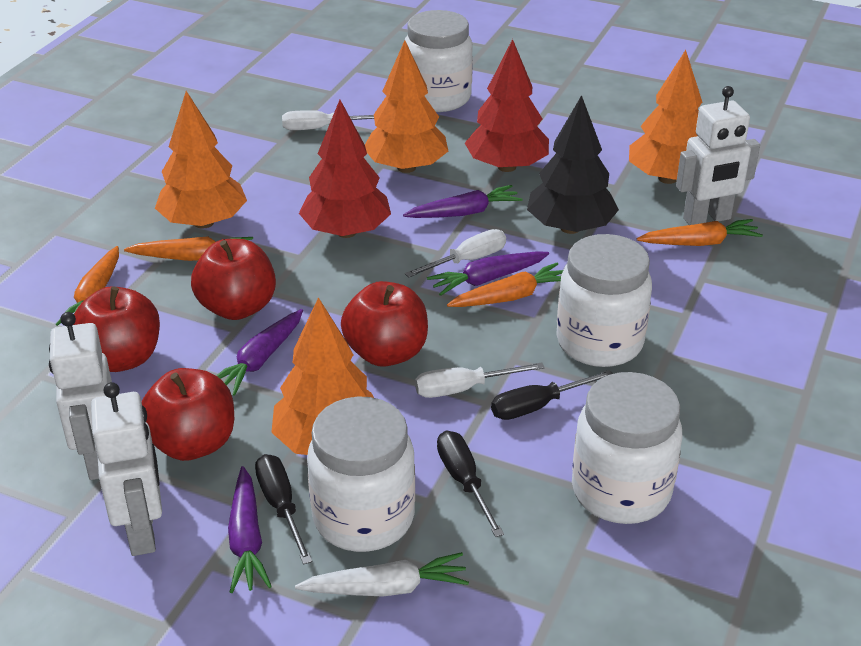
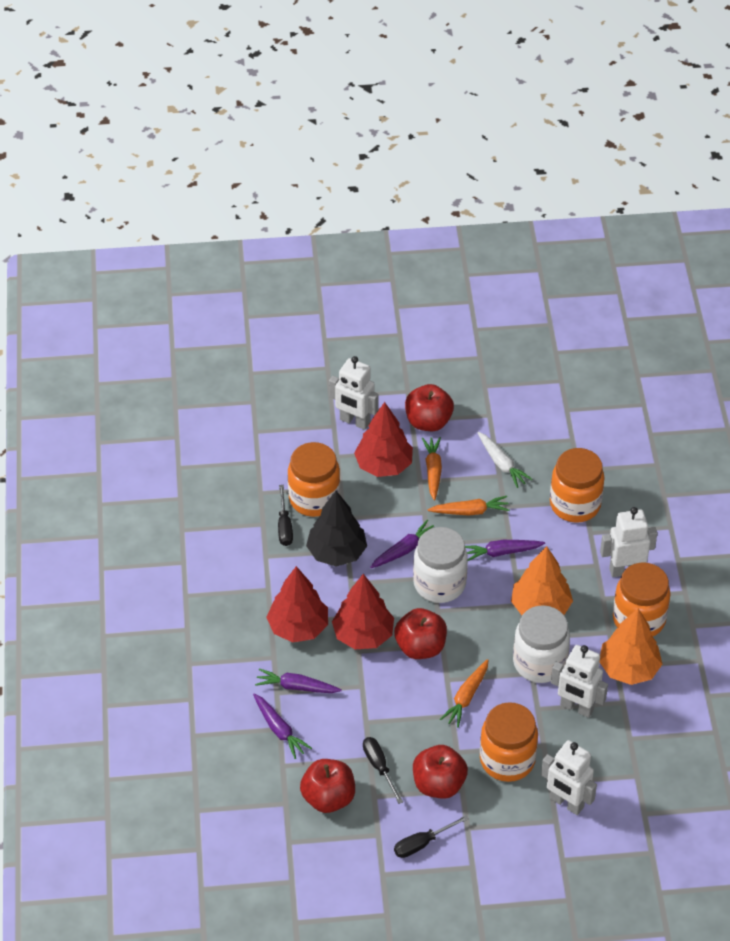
orange carrot: 4 -> 3
orange jar: 0 -> 4
orange tree: 4 -> 2
red tree: 2 -> 3
white jar: 4 -> 2
white robot: 3 -> 4
white screwdriver: 3 -> 0

